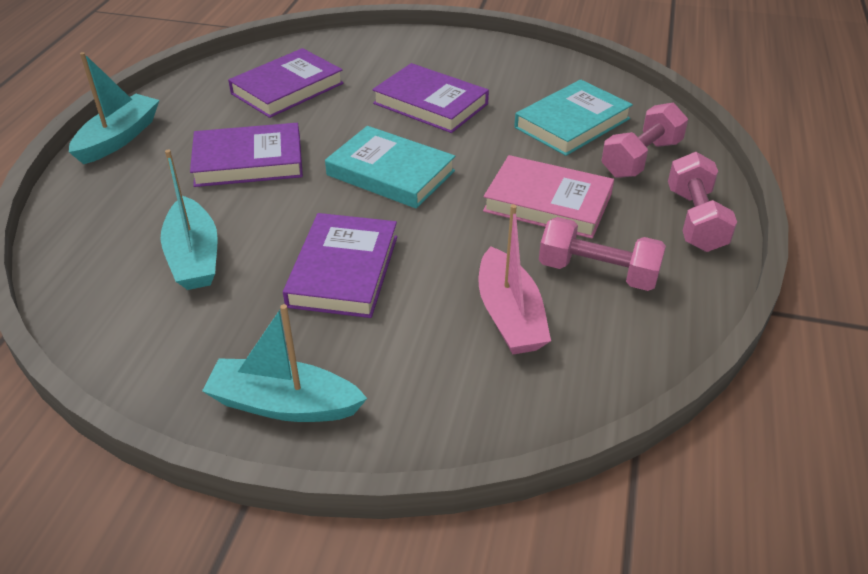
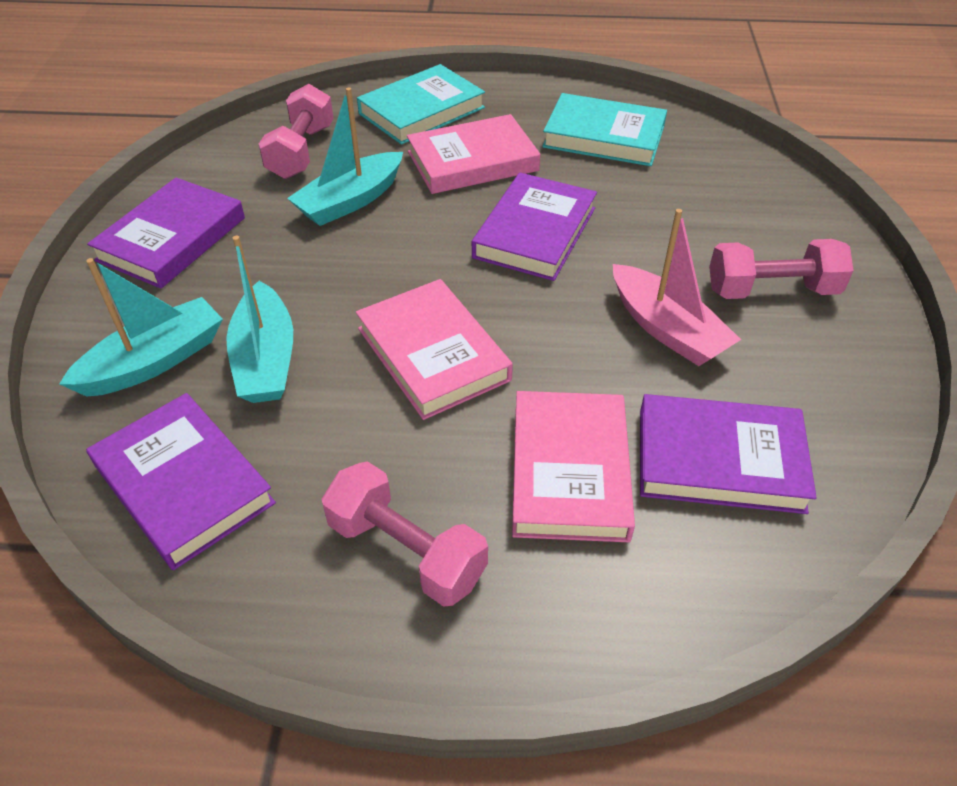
pink book: 1 -> 3

